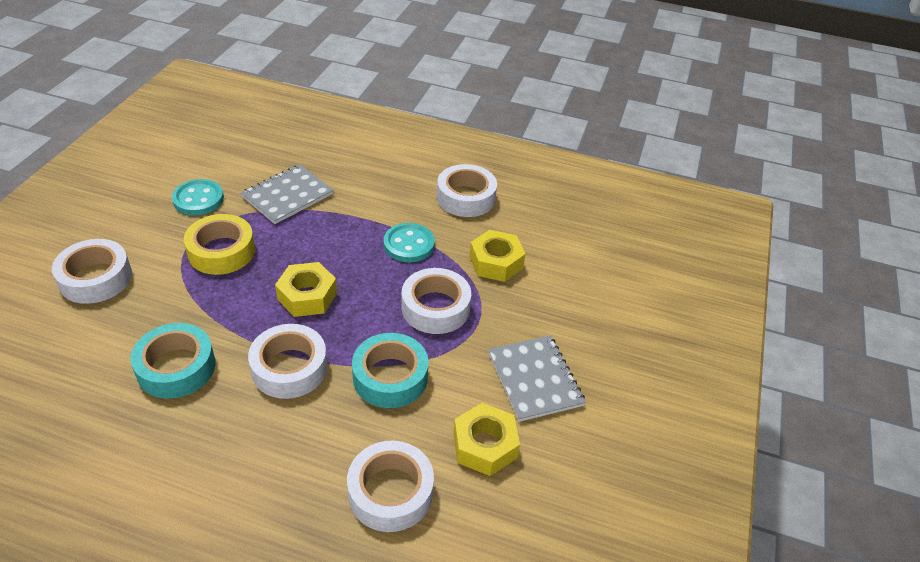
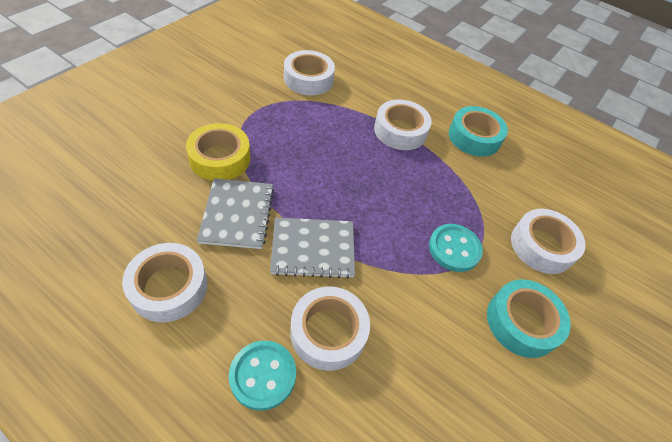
yellow nut: 3 -> 0

